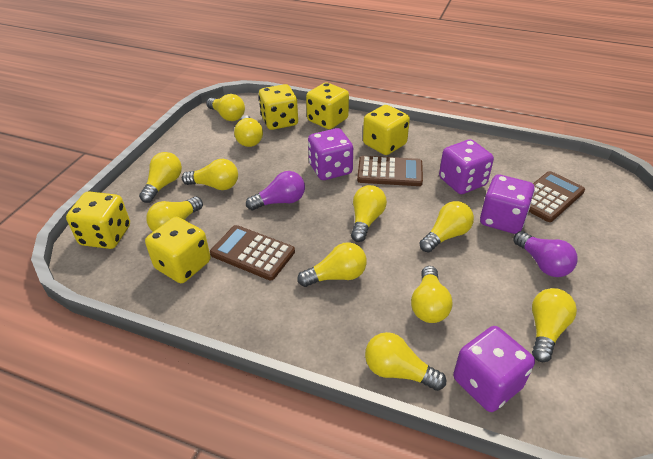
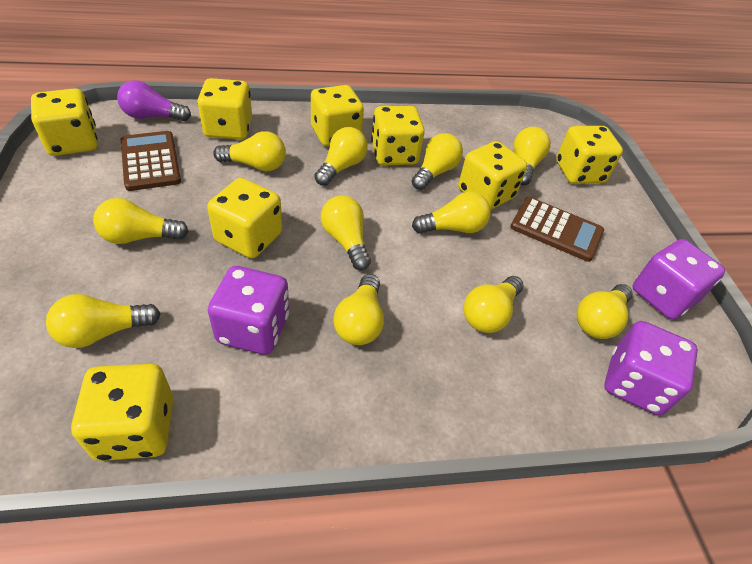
brown calculator: 3 -> 2
purple dice: 4 -> 3
purple light bulb: 2 -> 1
yellow dice: 5 -> 8

